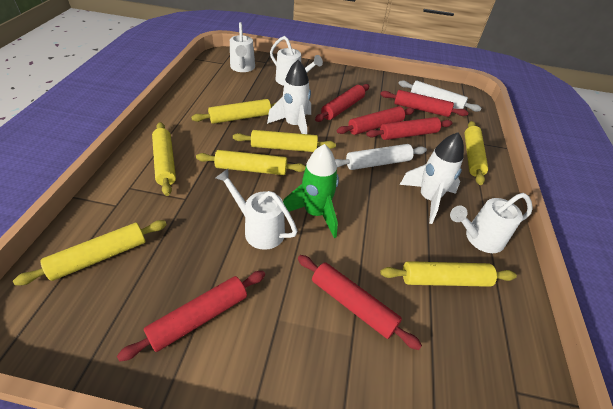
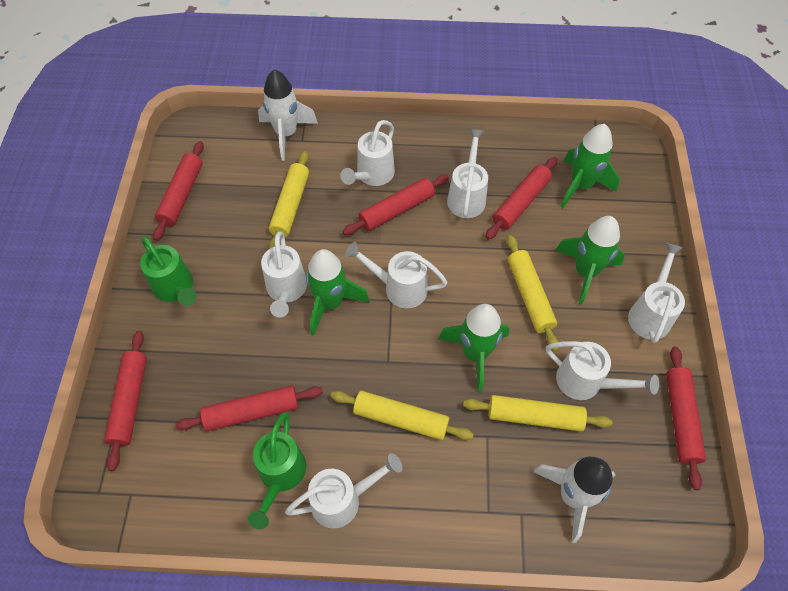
green rocket: 1 -> 4
green watering can: 0 -> 2
white rolling pin: 2 -> 0
white watering can: 4 -> 7
yellow rolling pin: 7 -> 4

